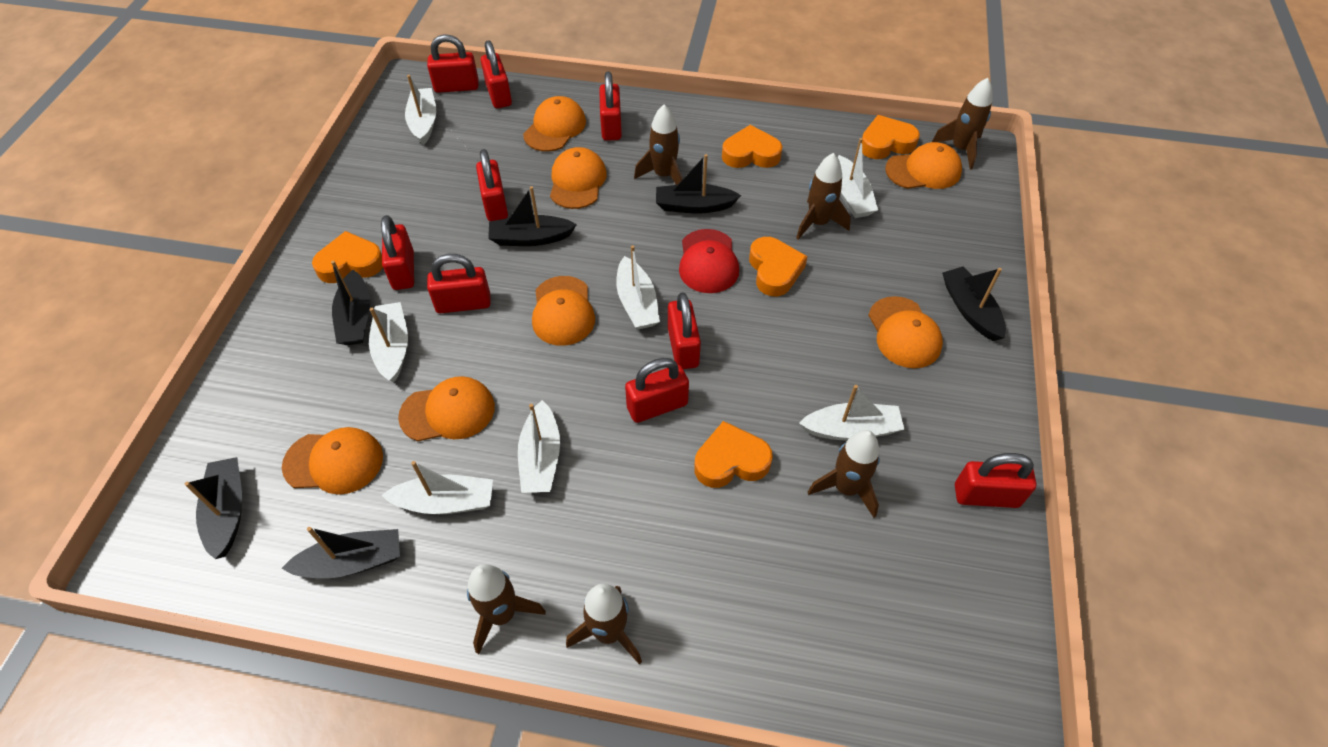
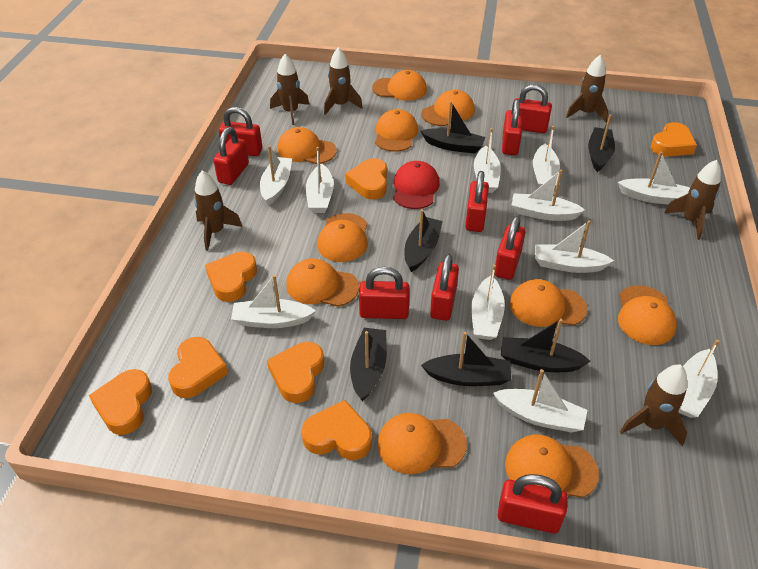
orange cap: 7 -> 10
orange heart: 5 -> 7
white boat: 7 -> 11

